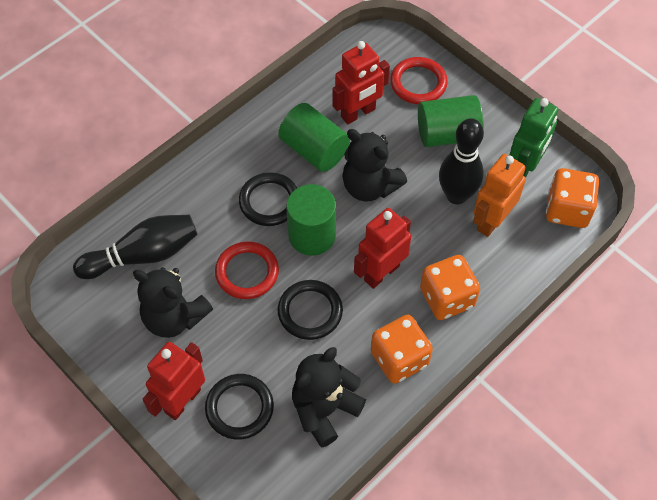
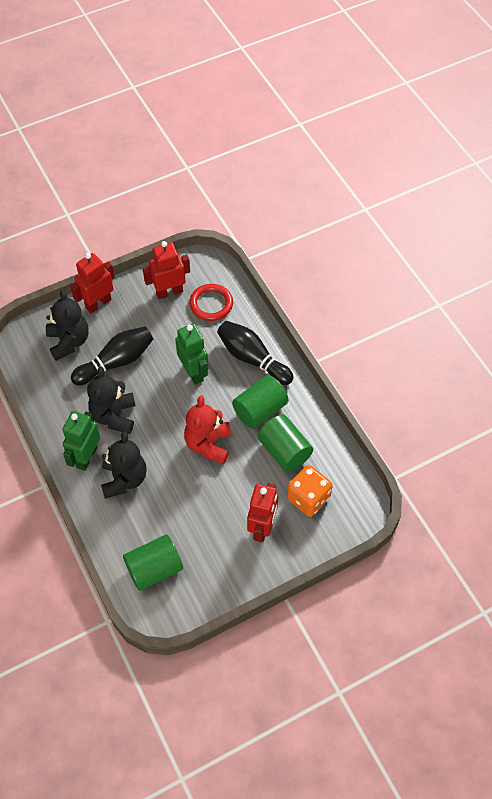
black ring: 3 -> 0
green robot: 1 -> 2
orange dice: 3 -> 1
orange robot: 1 -> 0
red ring: 2 -> 1
red teddy bear: 0 -> 1

